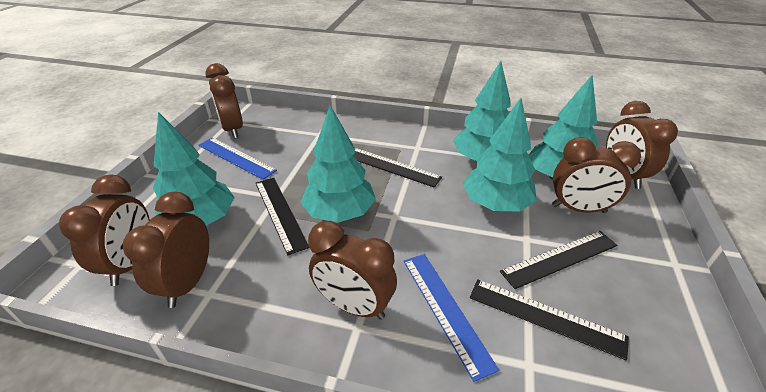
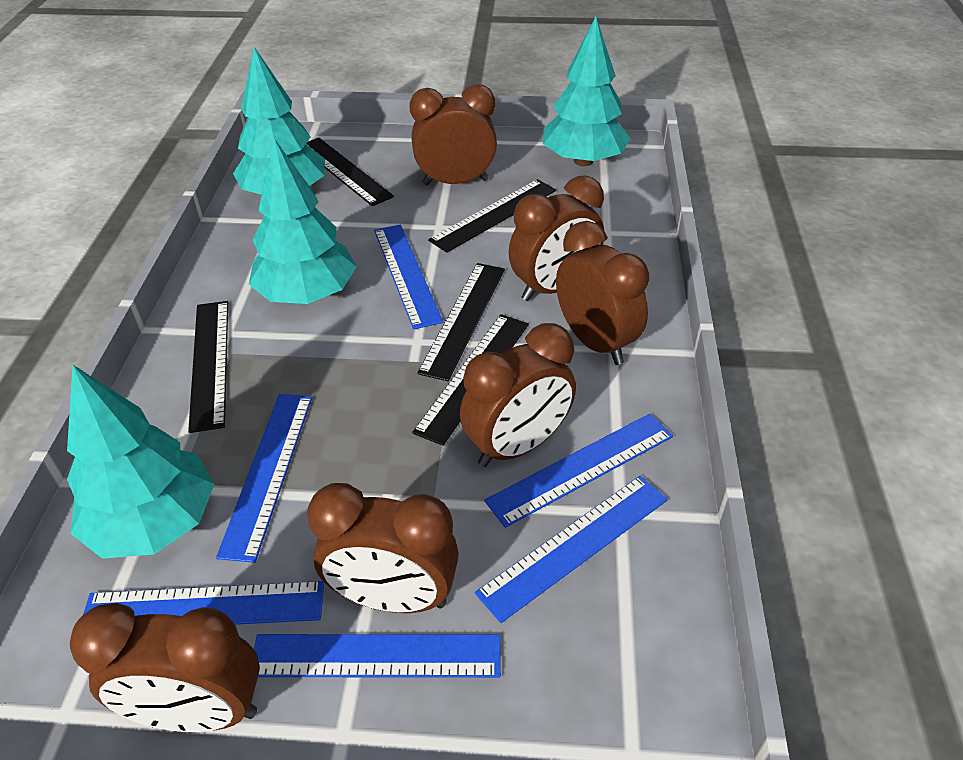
black ruler: 4 -> 5
blue ruler: 2 -> 6
turquoise tree: 5 -> 4

